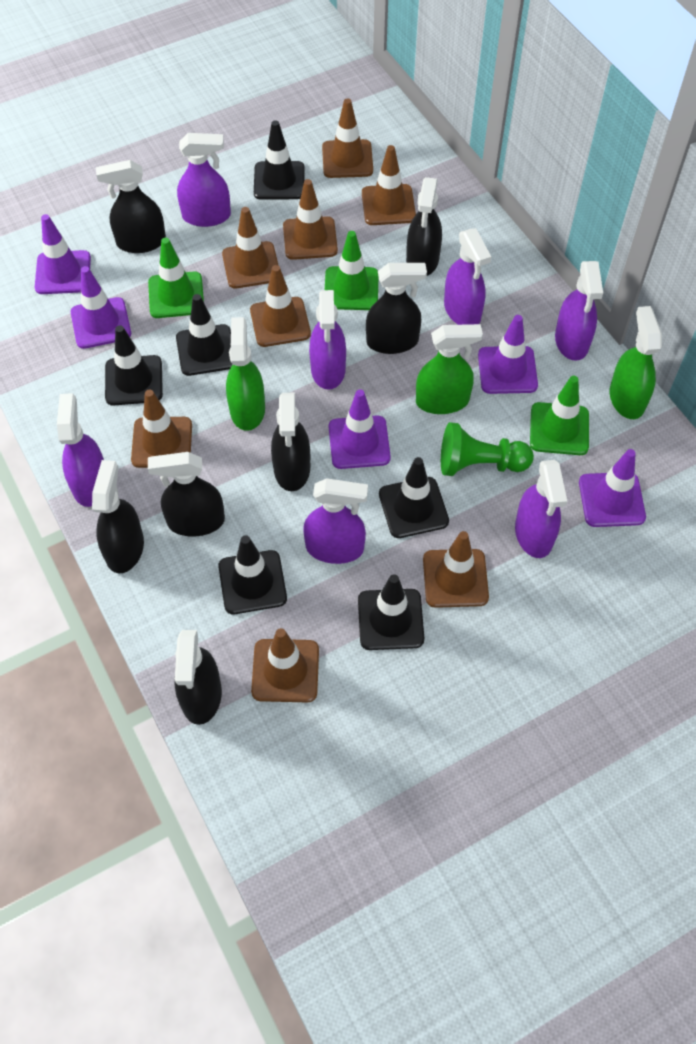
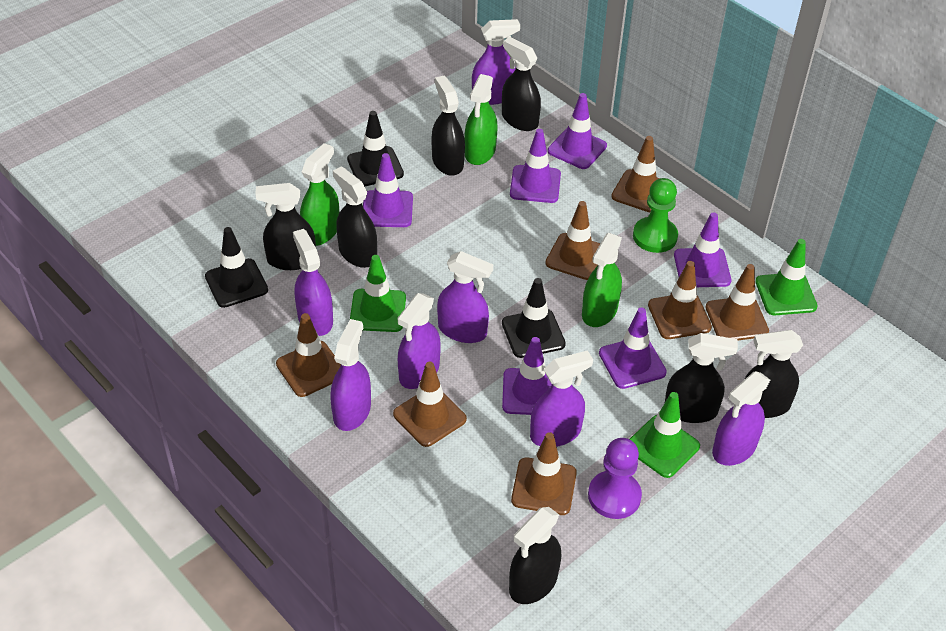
black traffic cone: 6 -> 3
brown traffic cone: 8 -> 7
purple pawn: 0 -> 1
purple traffic cone: 5 -> 6

